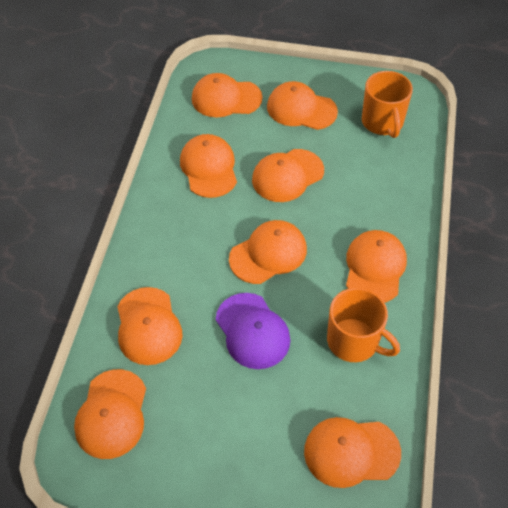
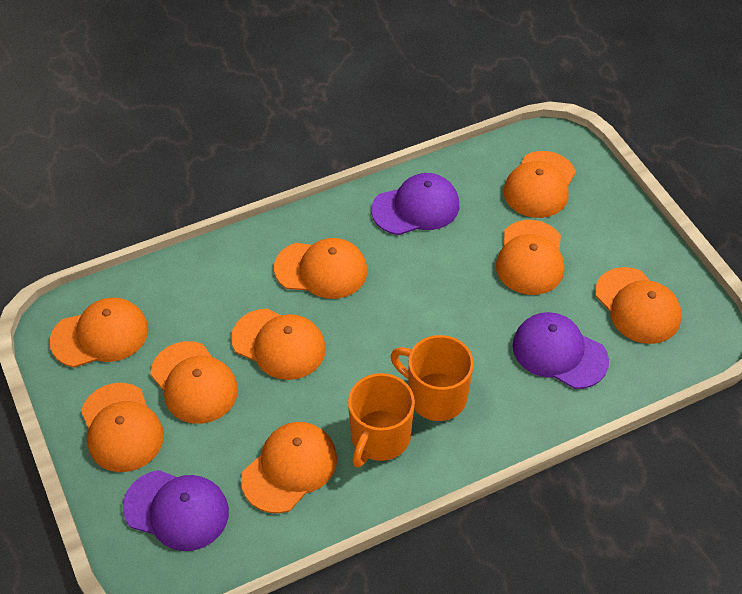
purple cap: 1 -> 3

